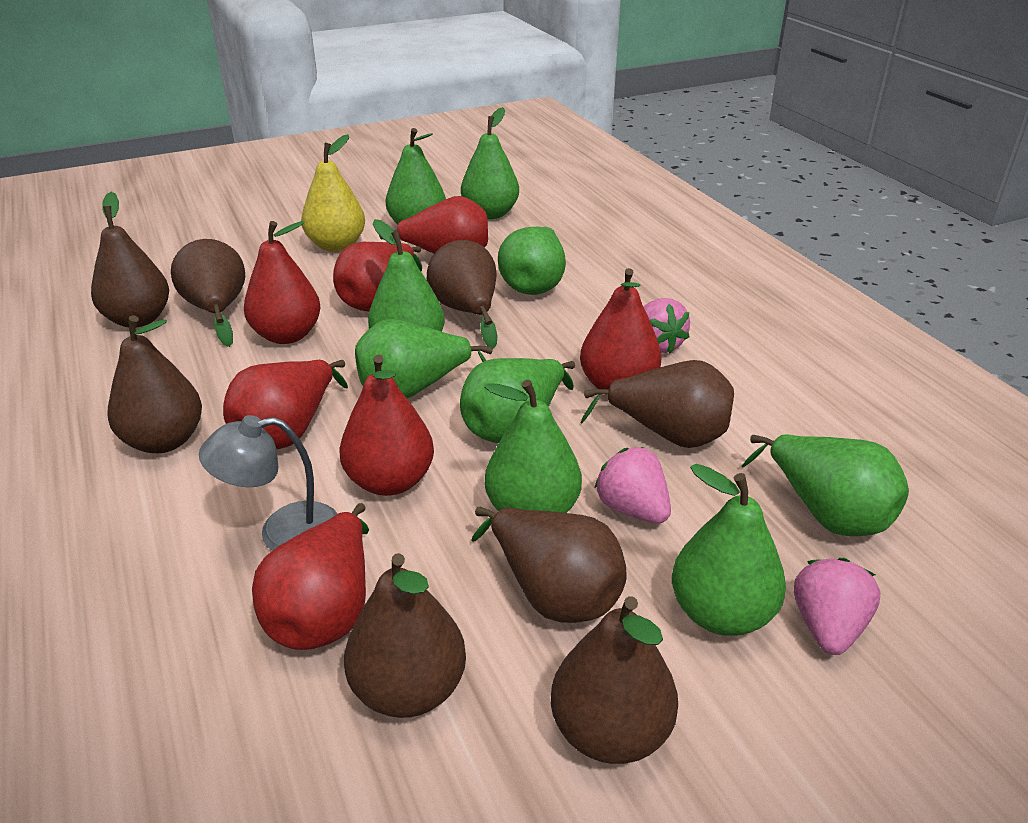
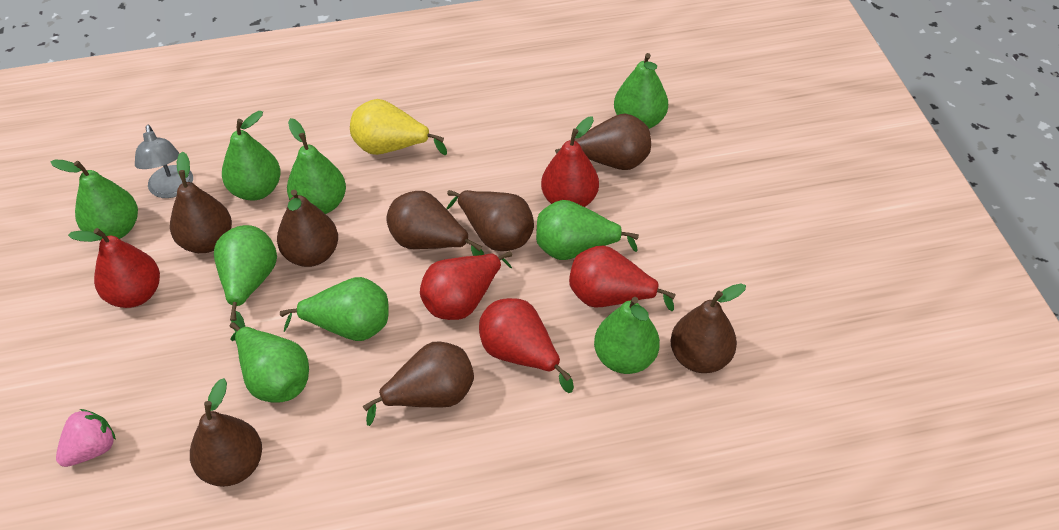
pink strawberry: 3 -> 1
red pear: 7 -> 5

